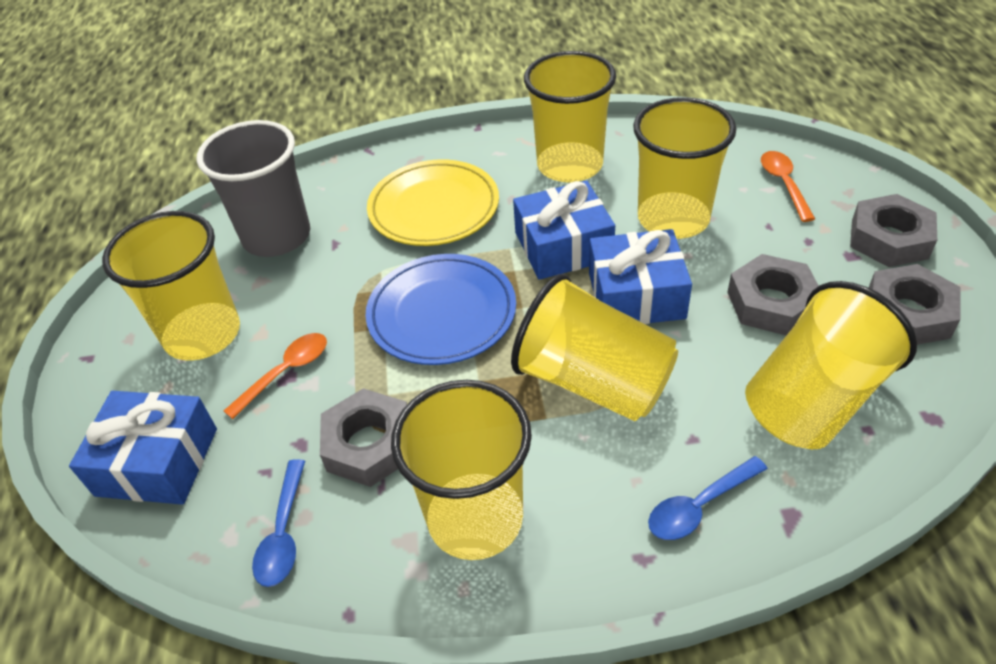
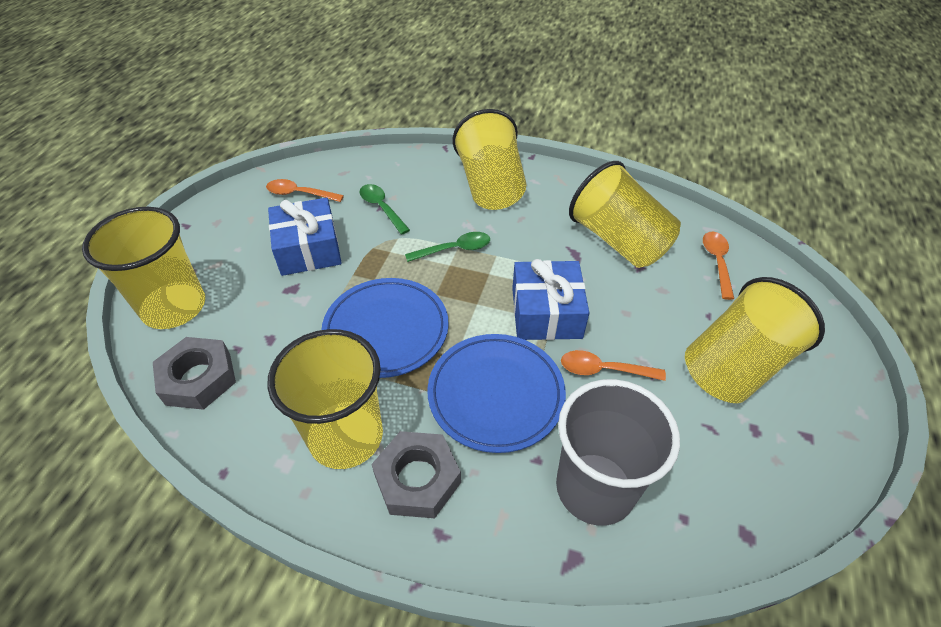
blue gift: 3 -> 2
blue plate: 1 -> 2
blue spoon: 2 -> 0
green spoon: 0 -> 2
grey nut: 4 -> 2
orange spoon: 2 -> 3
yellow cup: 6 -> 5
yellow plate: 1 -> 0

